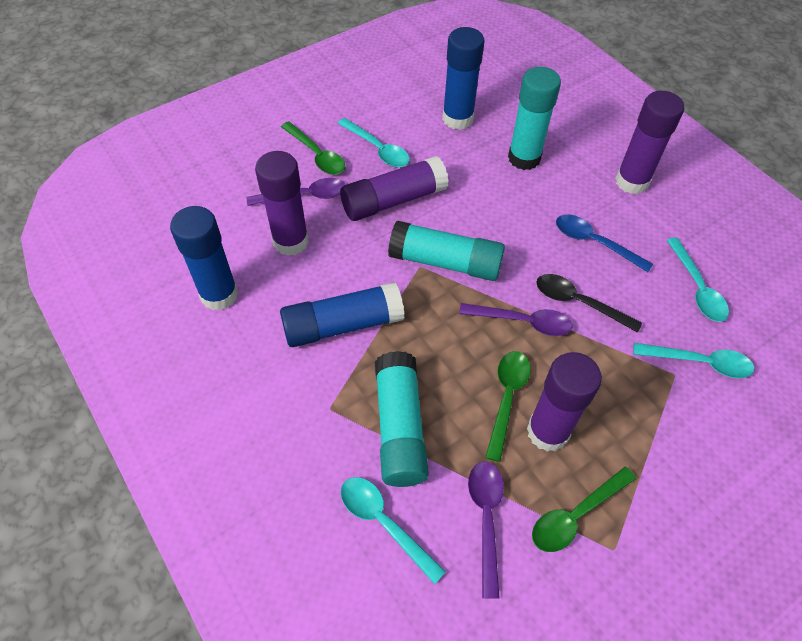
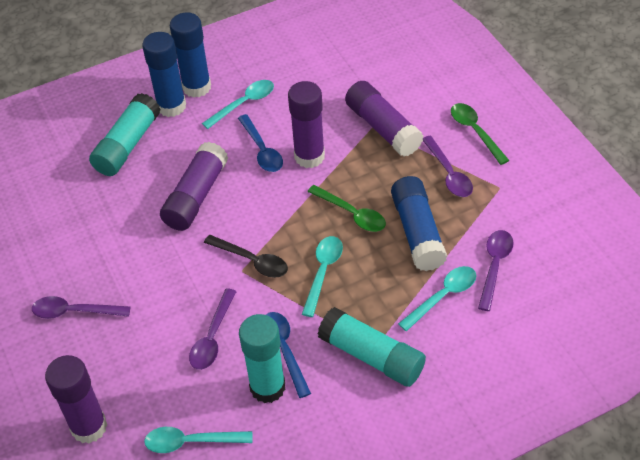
blue spoon: 1 -> 2
green spoon: 3 -> 2
purple spoon: 3 -> 4

